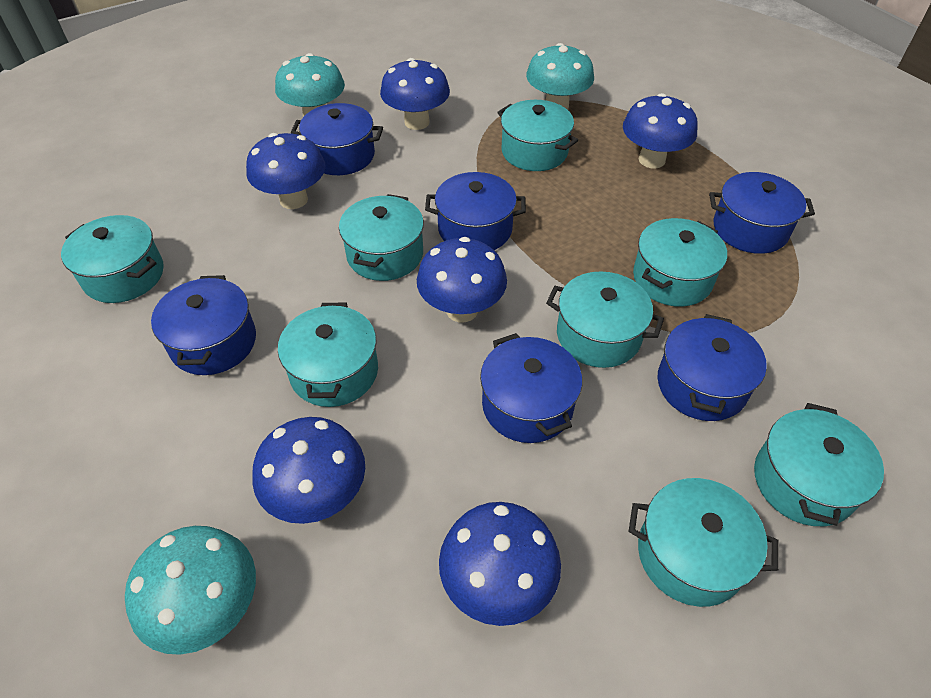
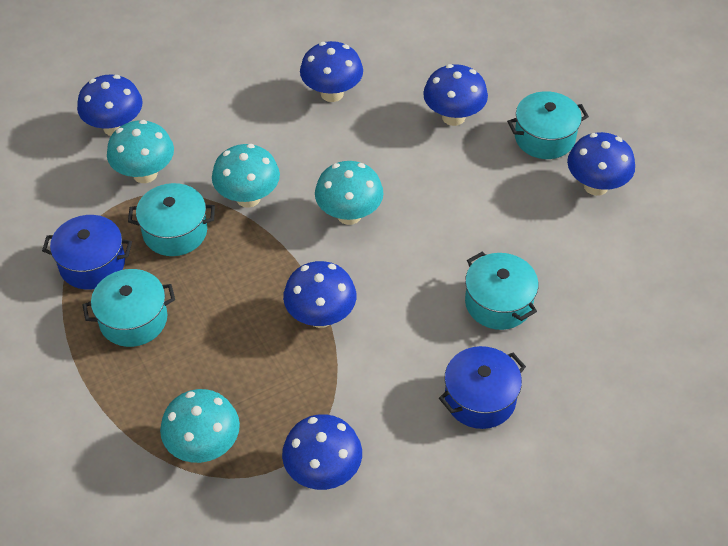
blue pot: 6 -> 2
turquoise mushroom: 3 -> 4
turquoise pot: 8 -> 4

